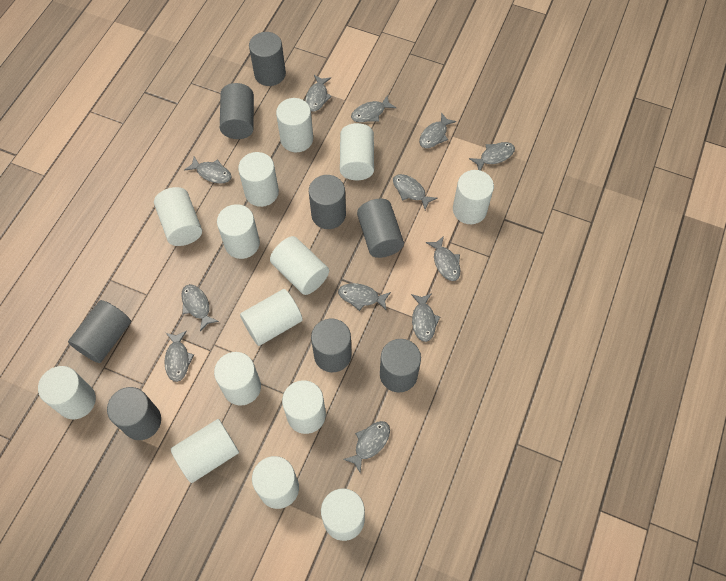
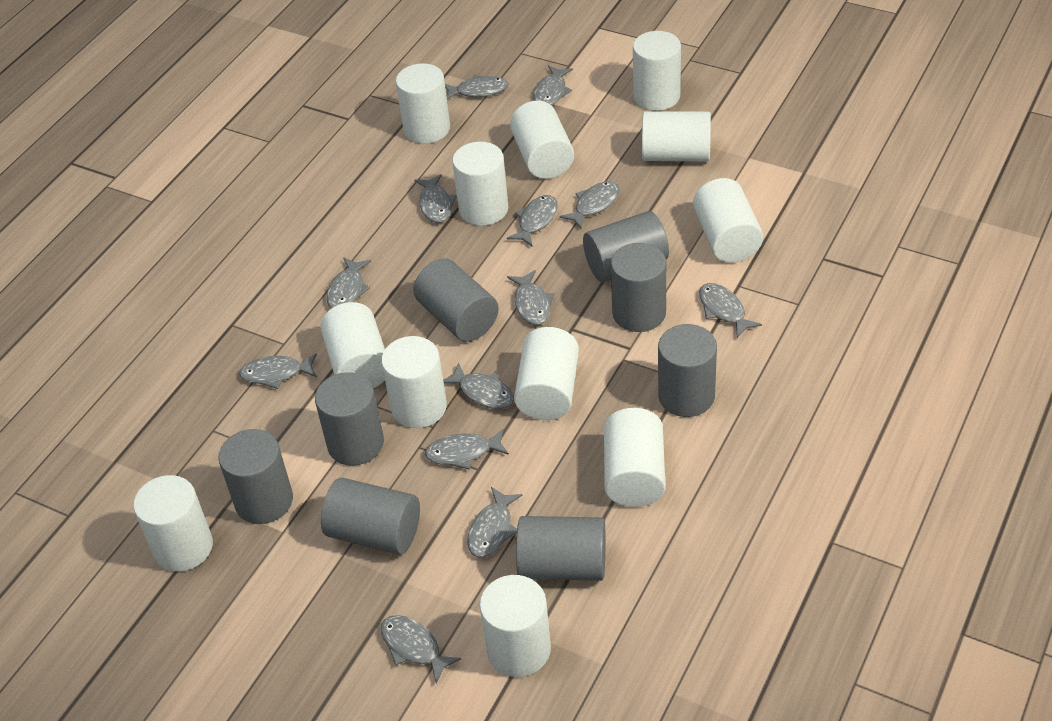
grey fish: 12 -> 13
white cylinder: 14 -> 12

